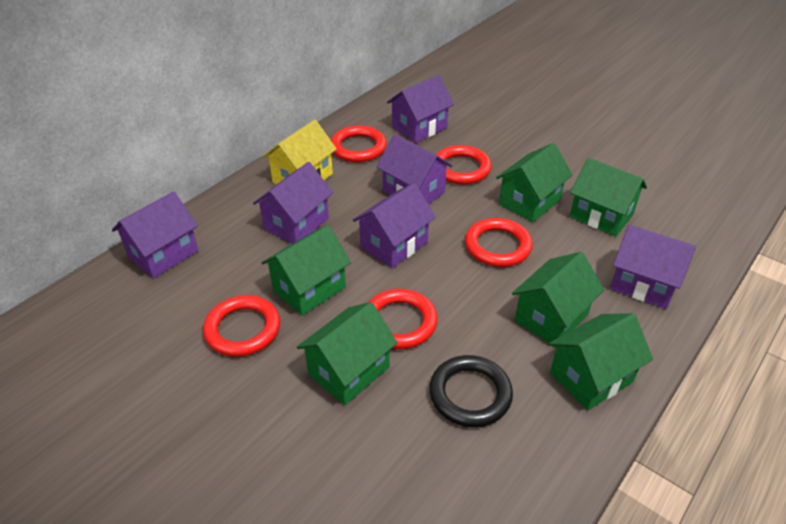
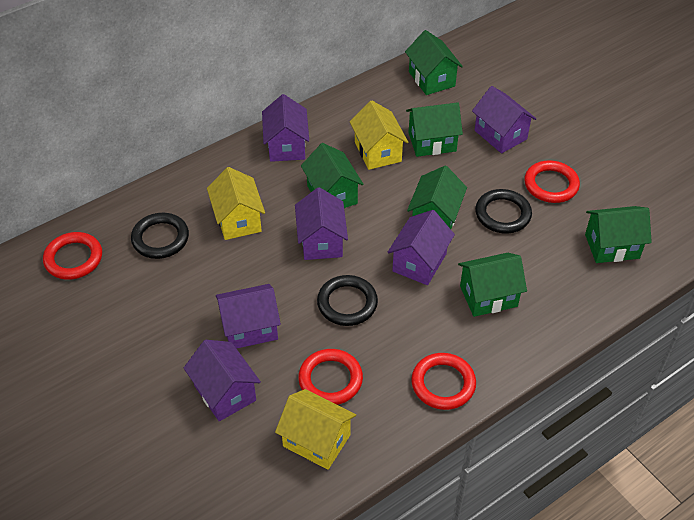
black ring: 1 -> 3
red ring: 5 -> 4
yellow house: 1 -> 3

